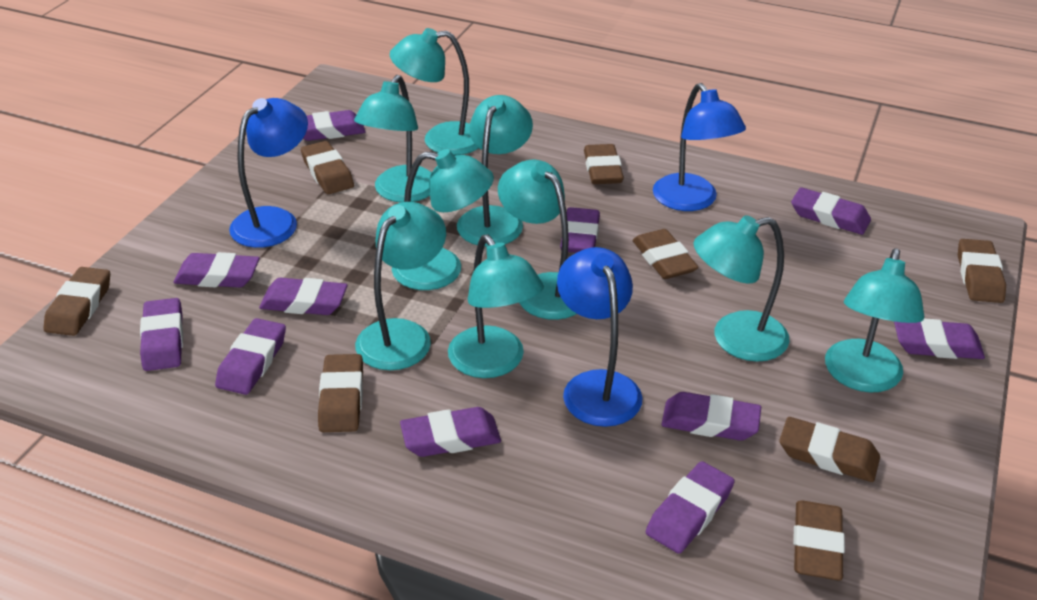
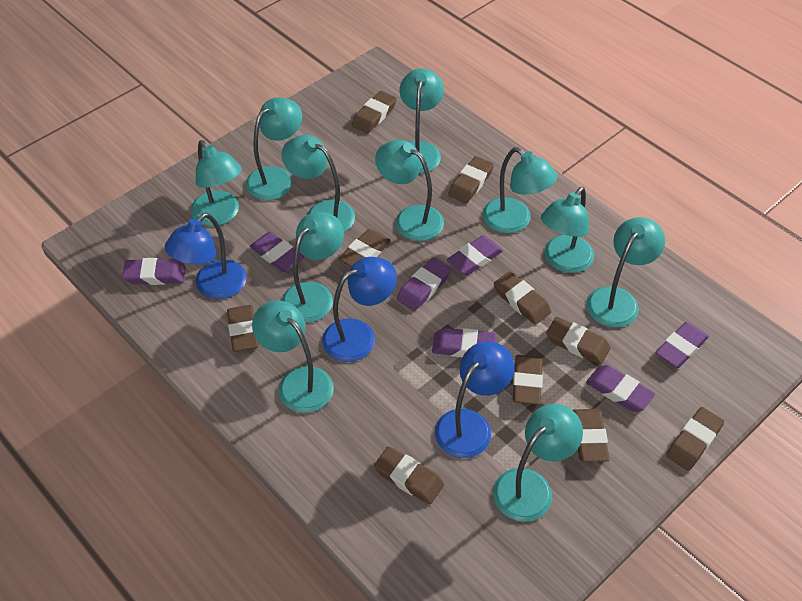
brown eraser: 8 -> 10
purple eraser: 11 -> 7
turquoise lamp: 9 -> 11

